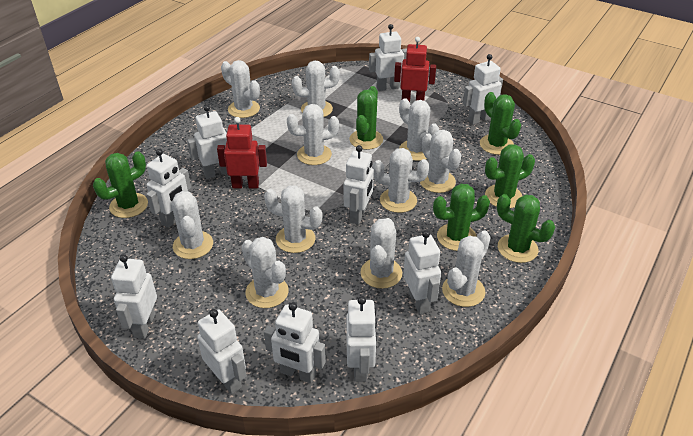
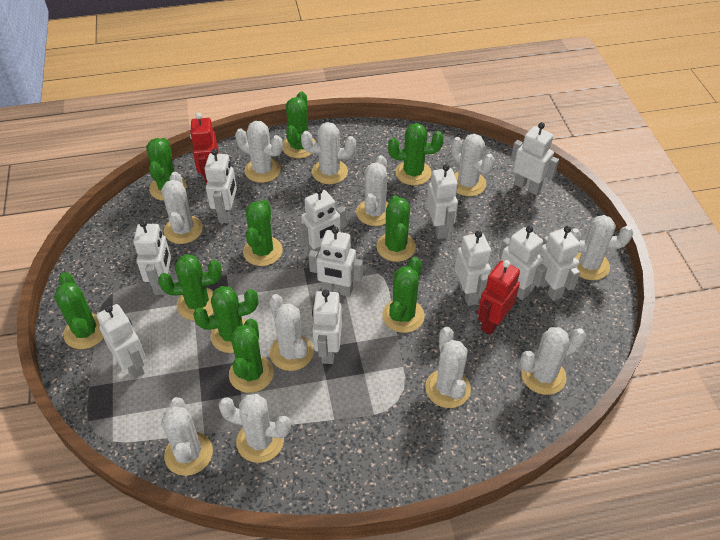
green cactus: 6 -> 10
white robot: 10 -> 11

